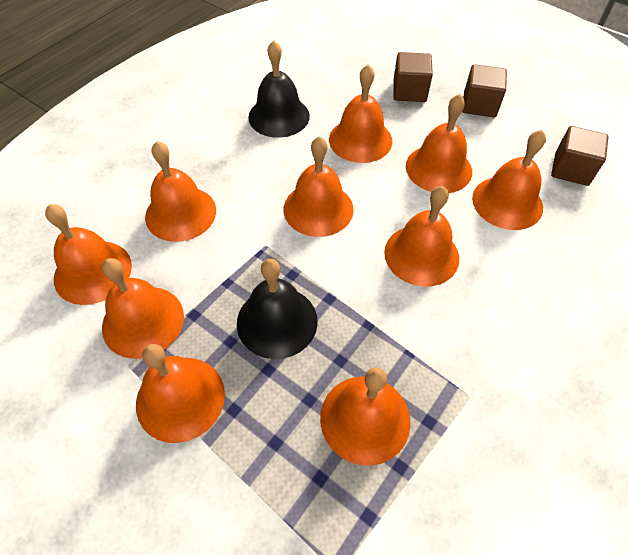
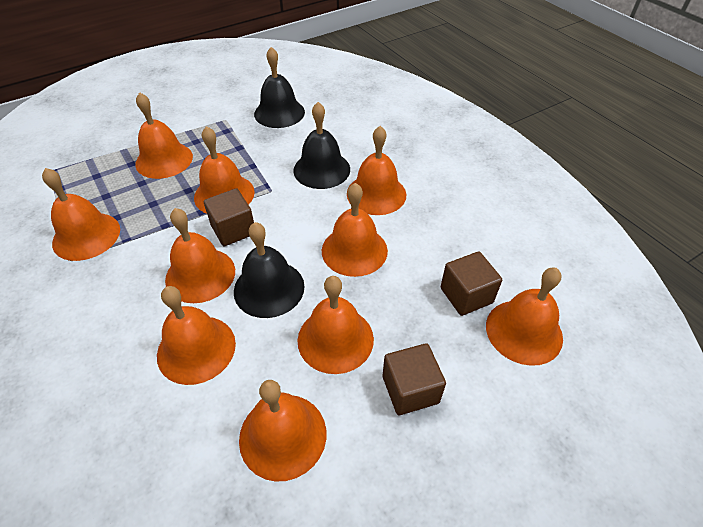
black bell: 2 -> 3

